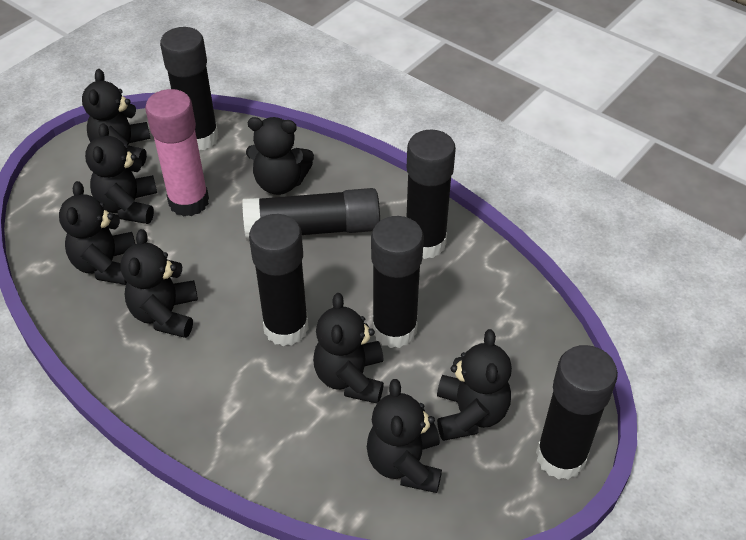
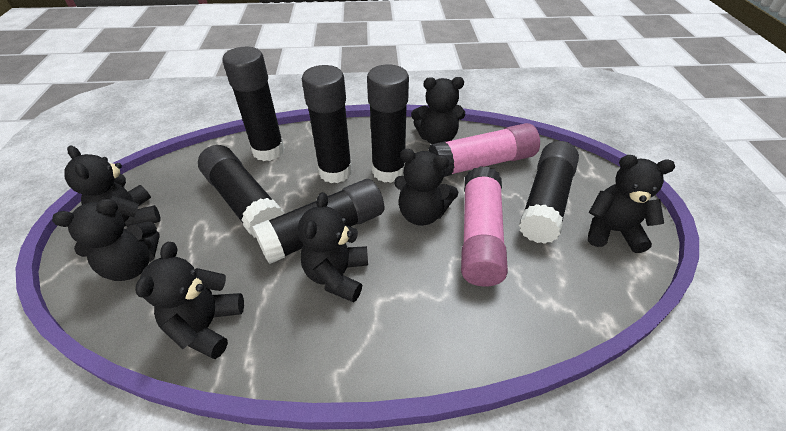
black teddy bear: 8 -> 7
pink glue stick: 1 -> 2

